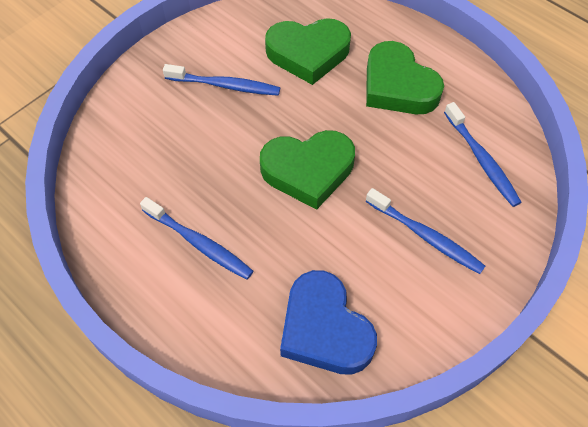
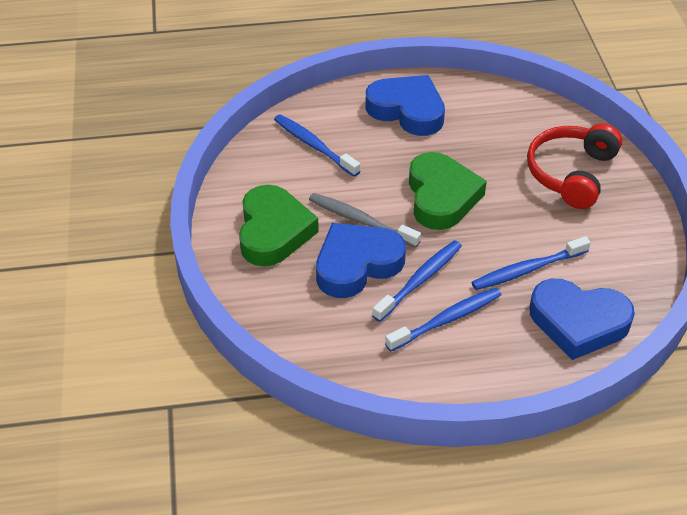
blue heart: 1 -> 3
green heart: 3 -> 2
grey toothbrush: 0 -> 1
red headphones: 0 -> 1

